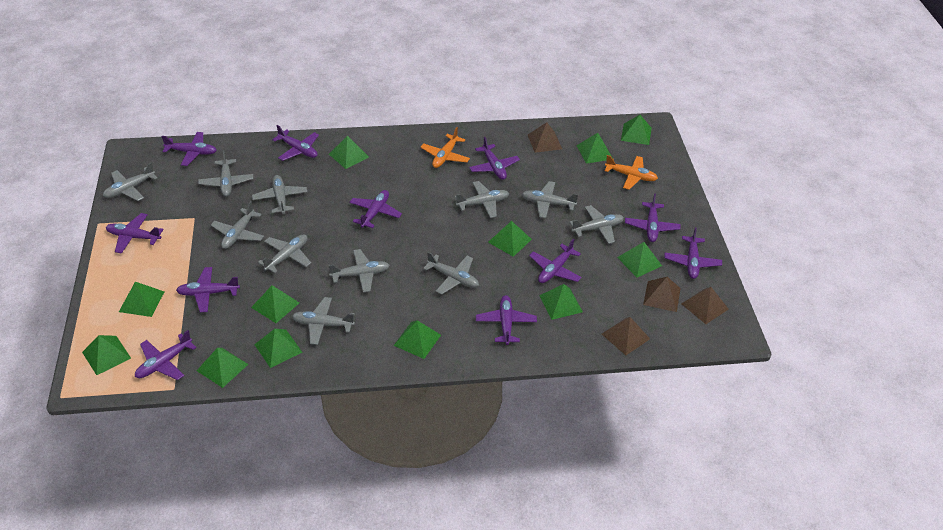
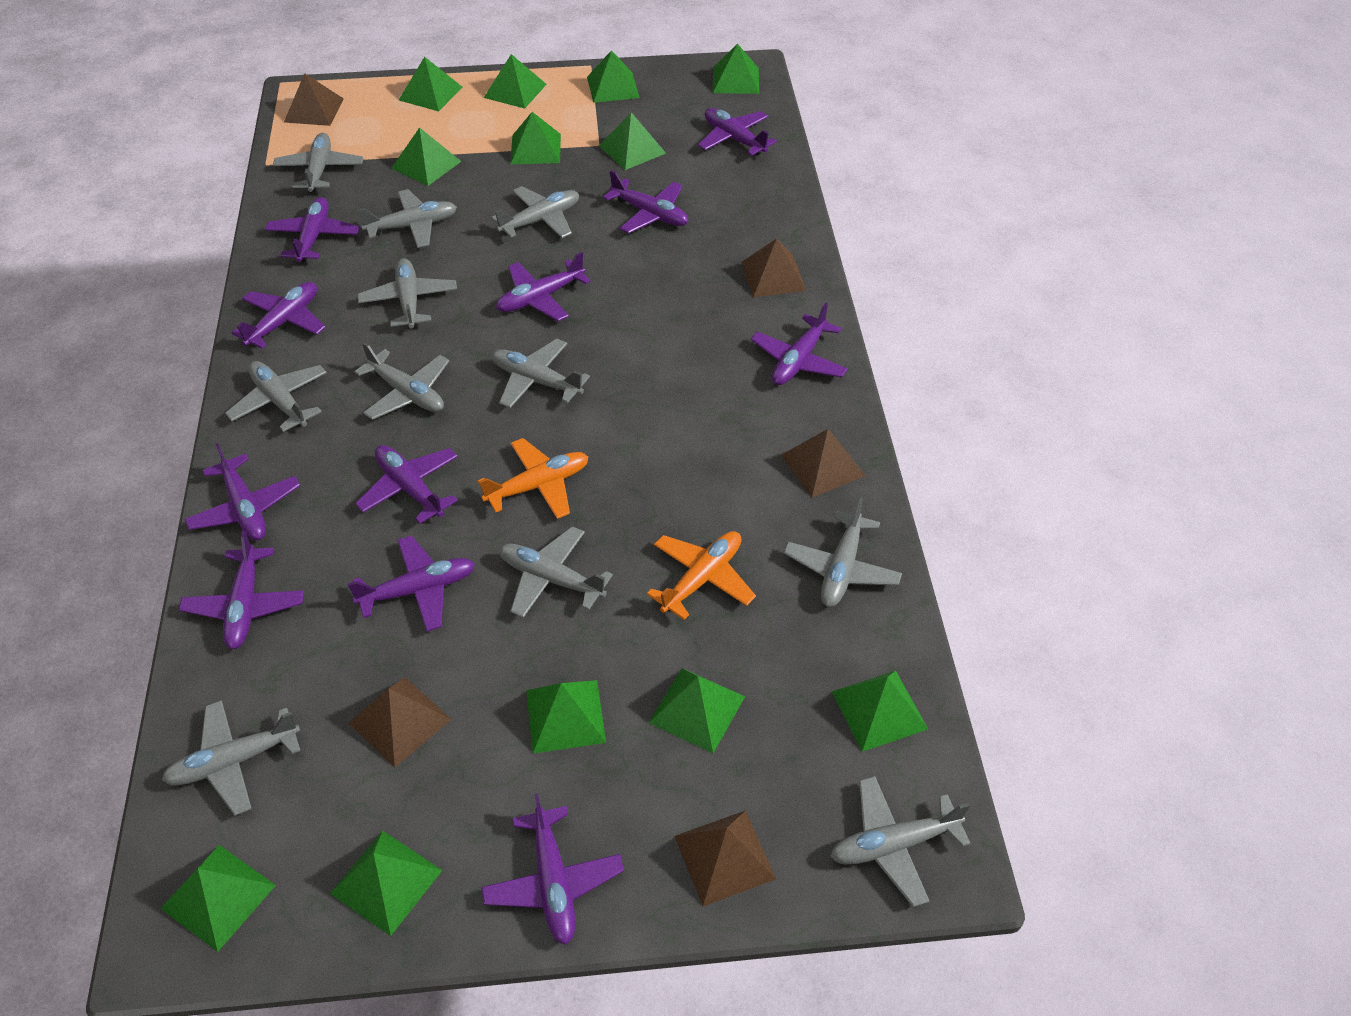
brown pyramid: 4 -> 5

